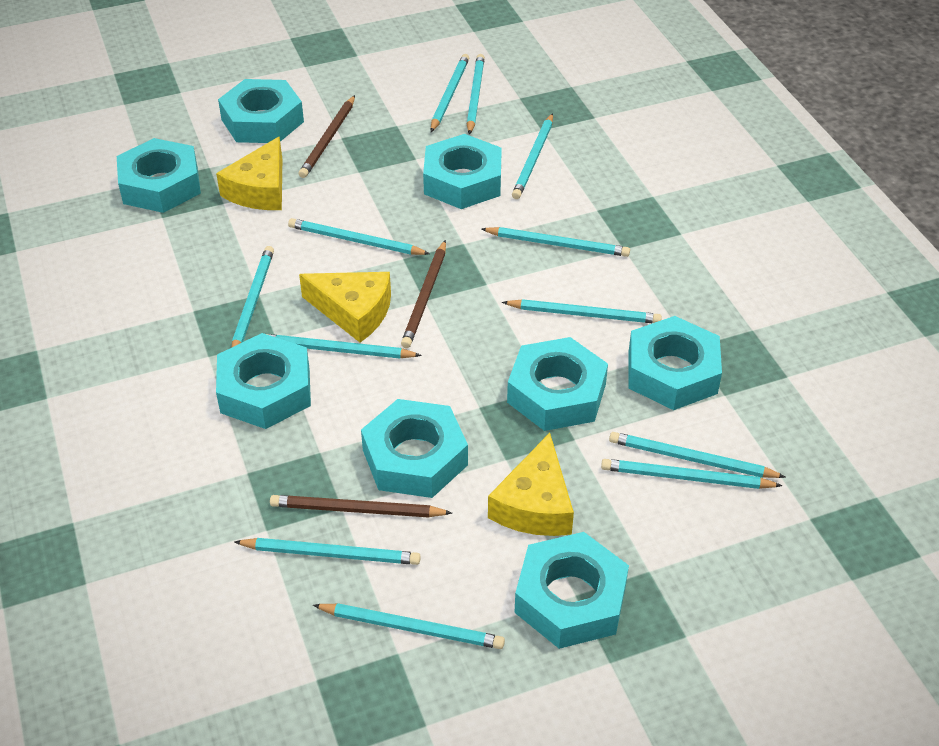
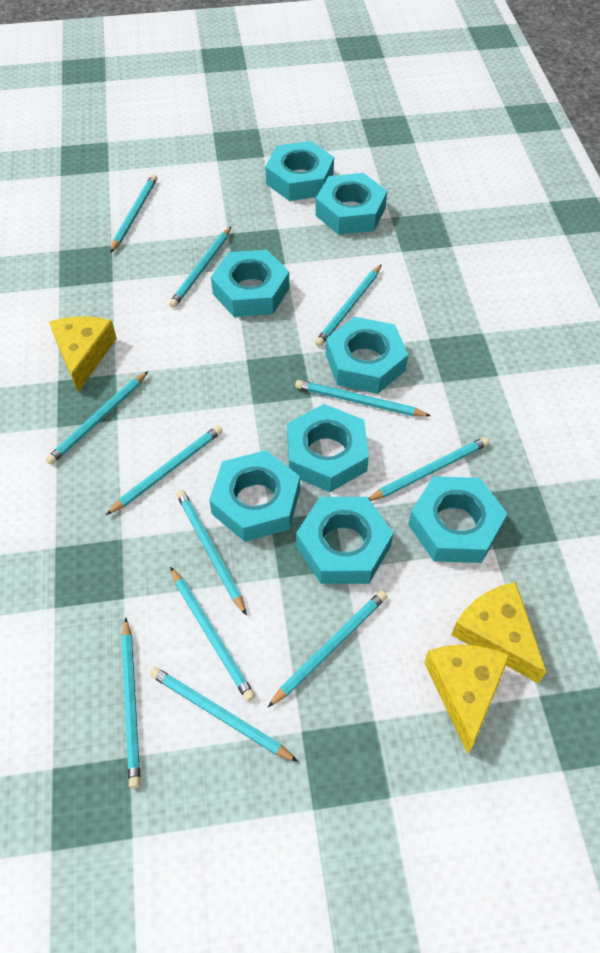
brown pencil: 3 -> 0

